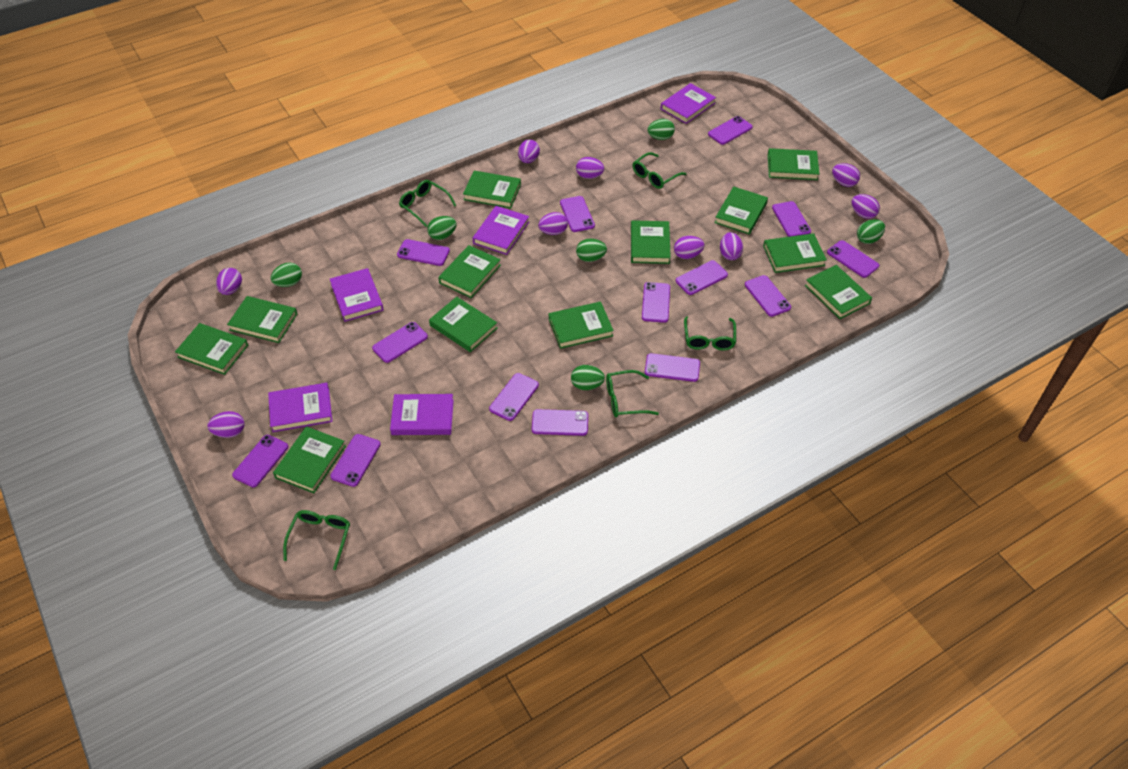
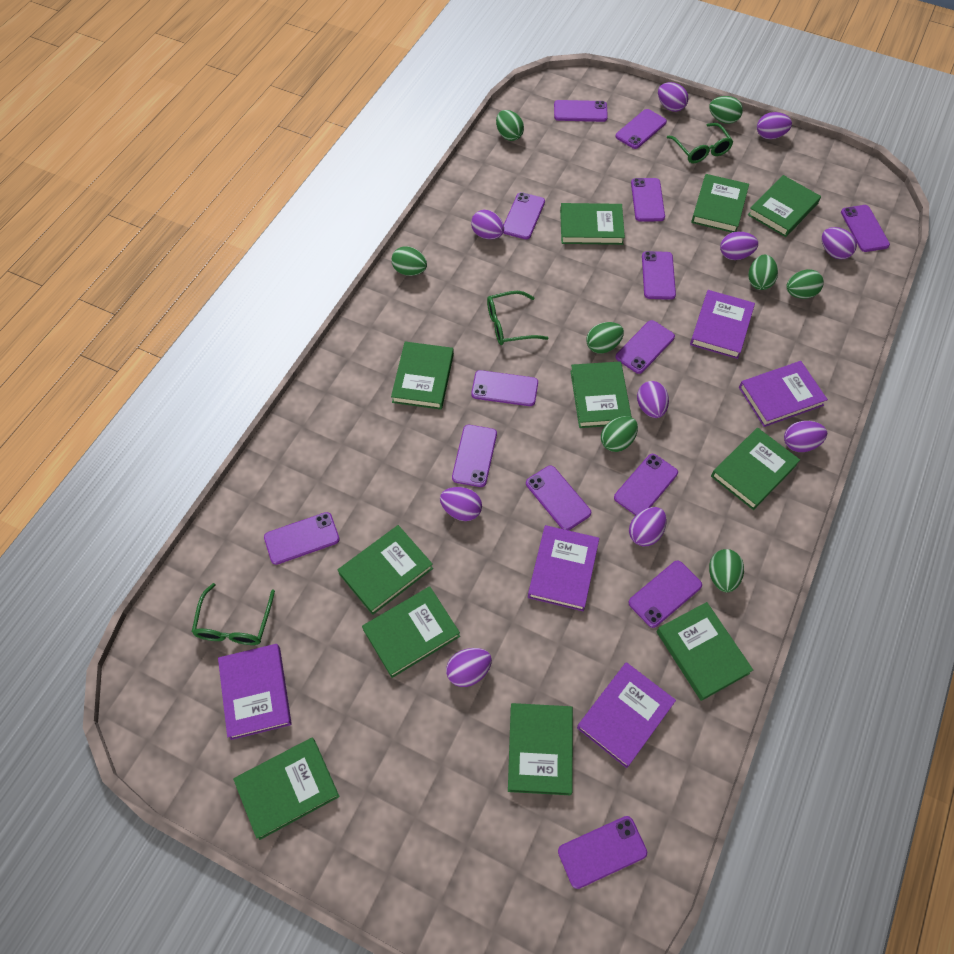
green book: 12 -> 11
green egg: 6 -> 8
green glasses: 5 -> 3
purple egg: 9 -> 10

